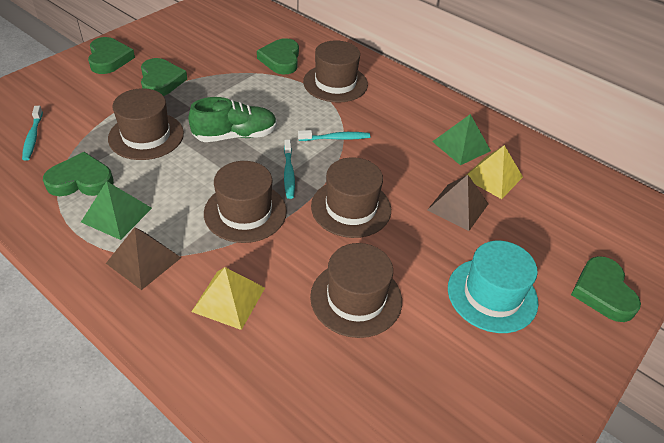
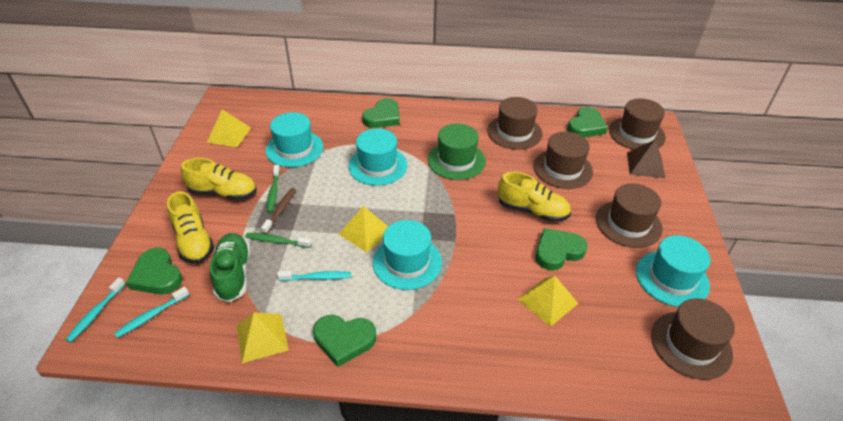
brown pyramid: 2 -> 1
brown toothbrush: 0 -> 1
green hat: 0 -> 1
green pyramid: 2 -> 0
green toothbrush: 0 -> 2
turquoise hat: 1 -> 4
yellow pyramid: 2 -> 4
yellow shoe: 0 -> 3

